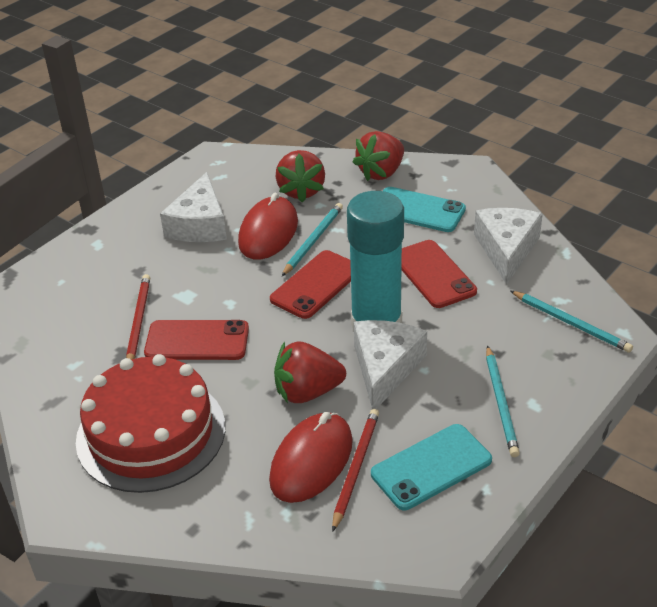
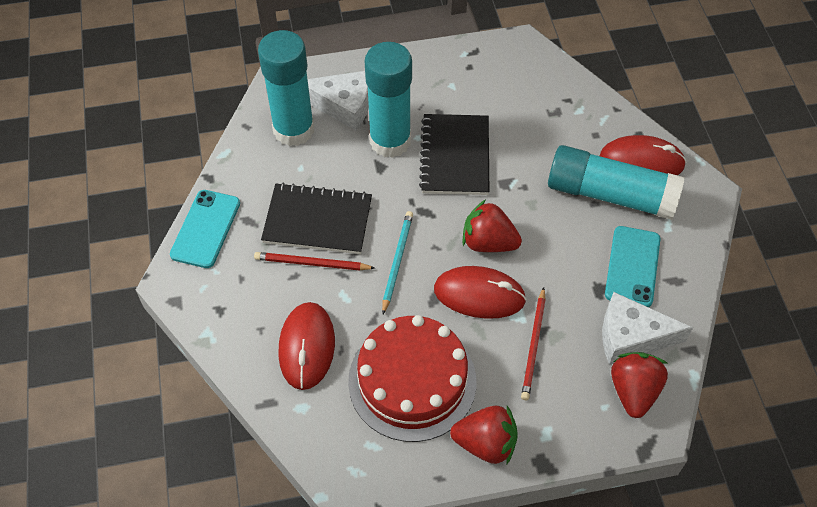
black notebook: 0 -> 2
red mouse: 2 -> 3
red phone: 3 -> 0
turquoise glue stick: 1 -> 3
turquoise pencil: 3 -> 1
white cheese: 3 -> 2

